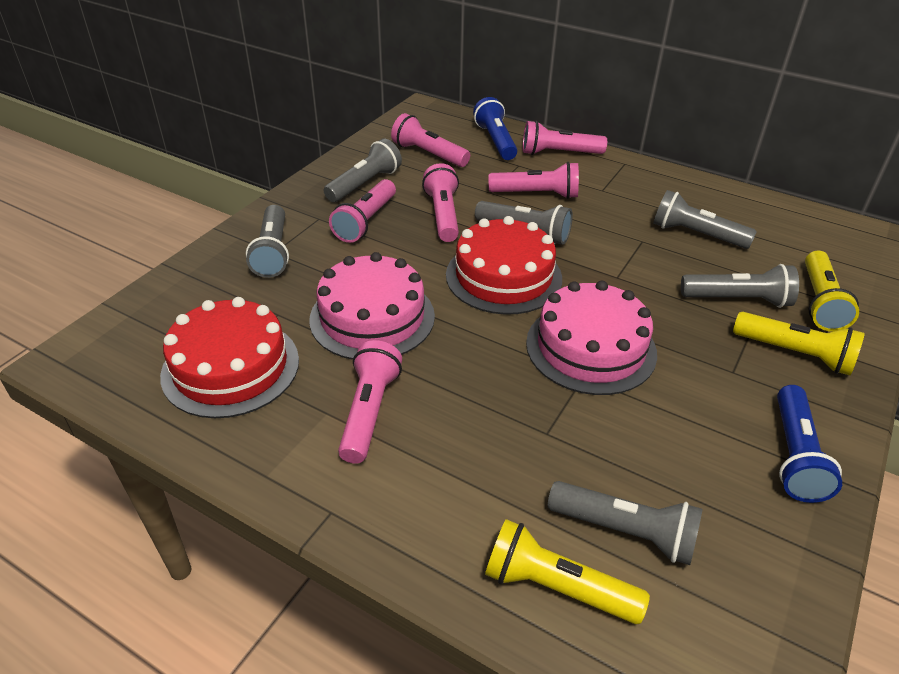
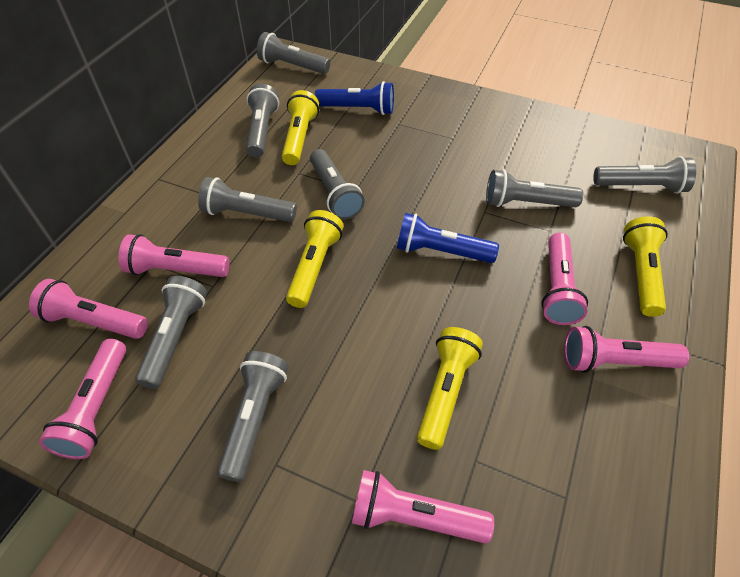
grey flashlight: 6 -> 8
pink cake: 2 -> 0
red cake: 2 -> 0
yellow flashlight: 3 -> 4

